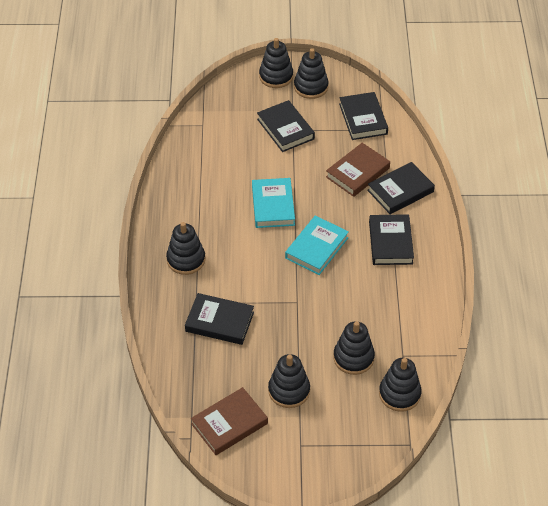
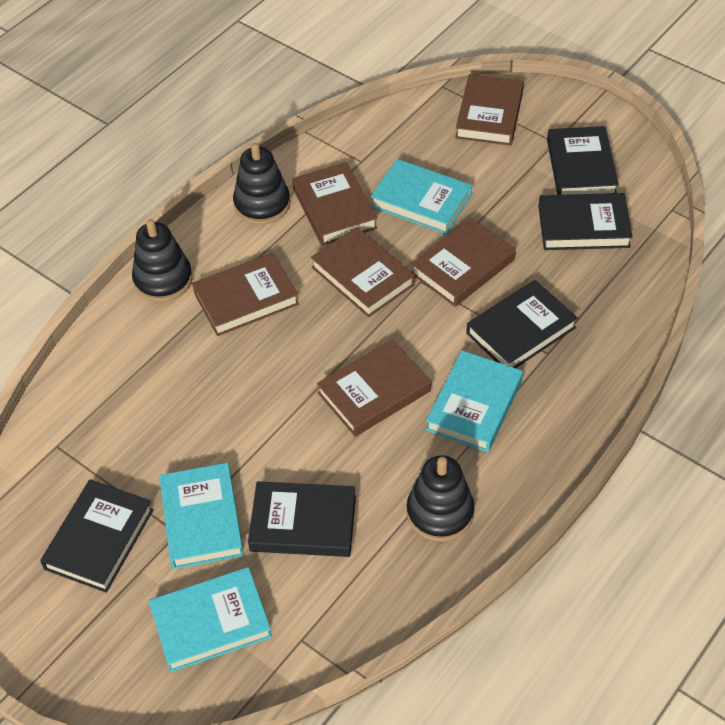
black stacking toy: 6 -> 3
brown book: 2 -> 6
turquoise book: 2 -> 4

